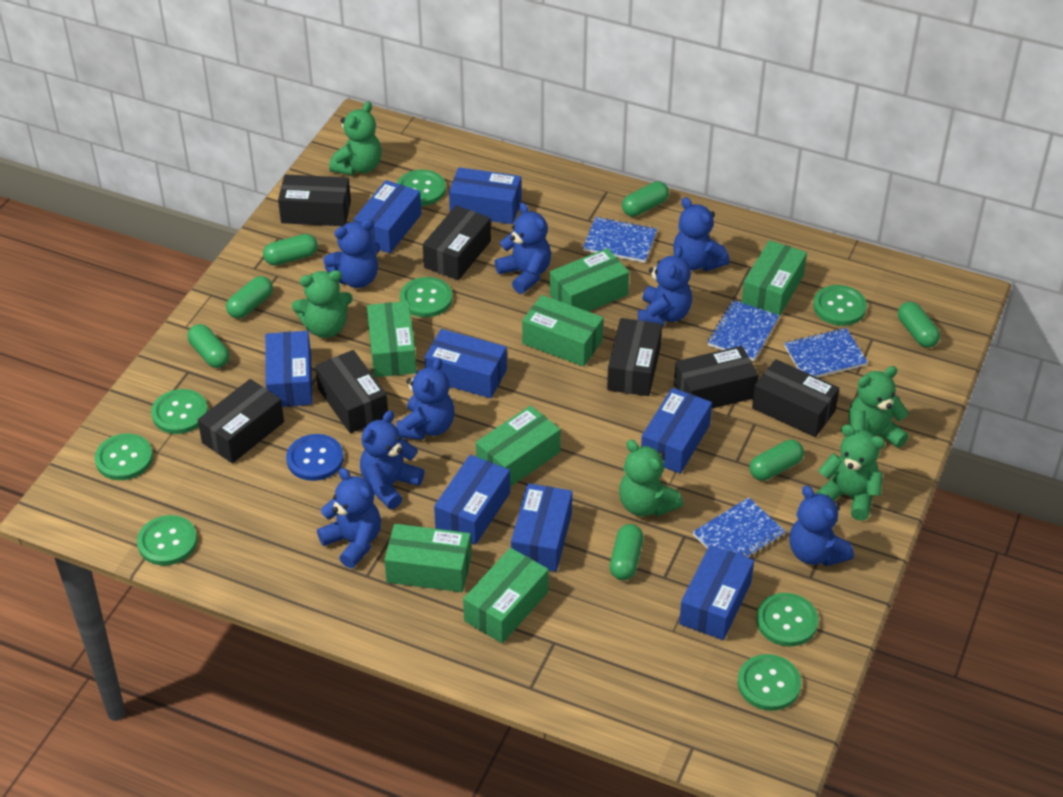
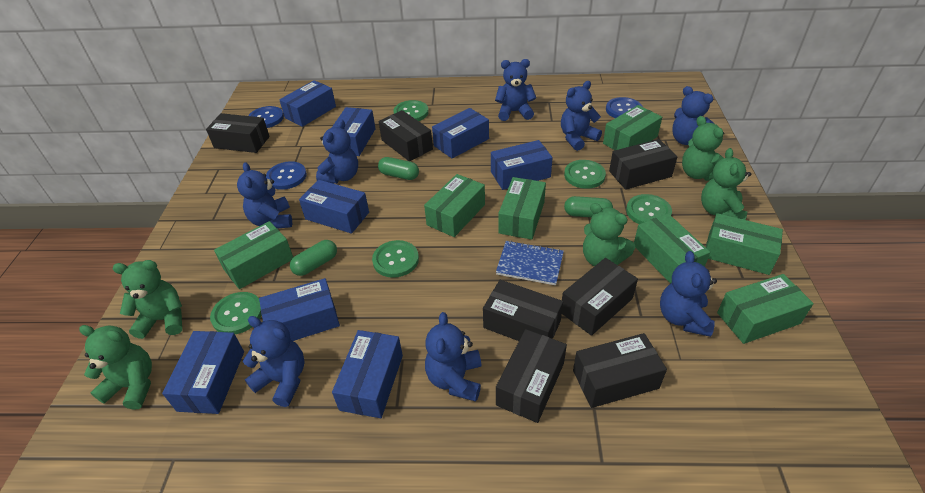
blue button: 1 -> 3
blue notebook: 4 -> 1
green button: 8 -> 5
green capsule: 7 -> 3

